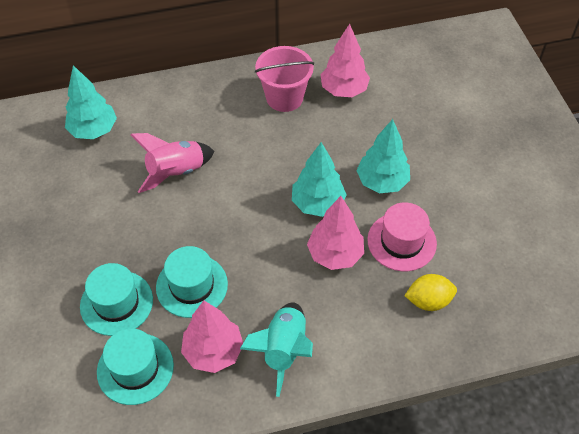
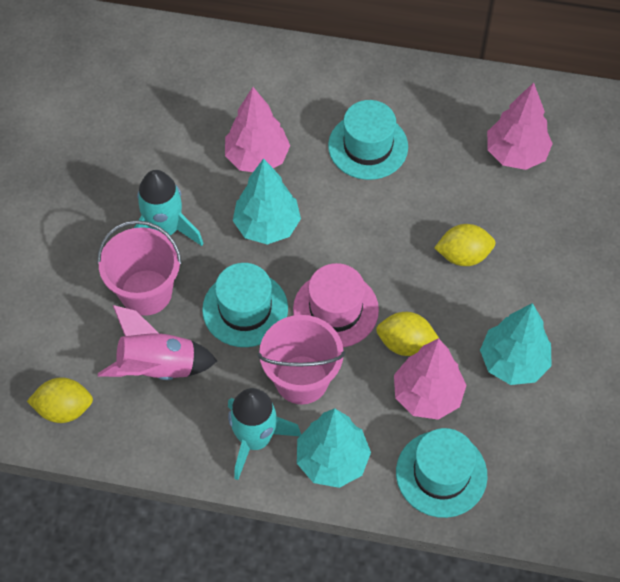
pink bucket: 1 -> 2
turquoise rocket: 1 -> 2
yellow lemon: 1 -> 3

